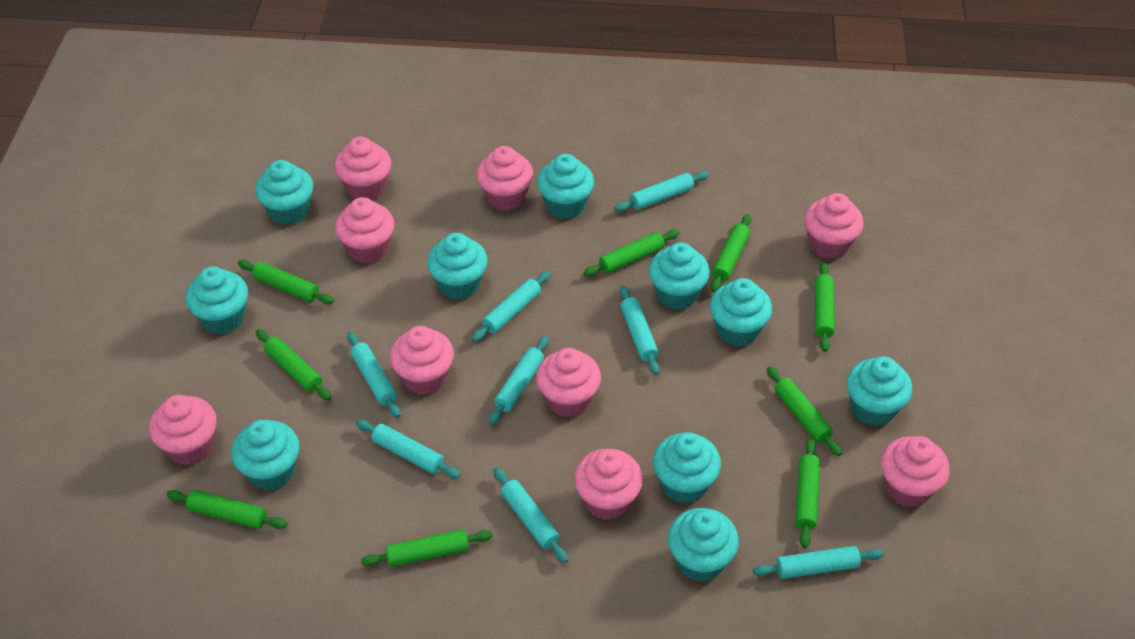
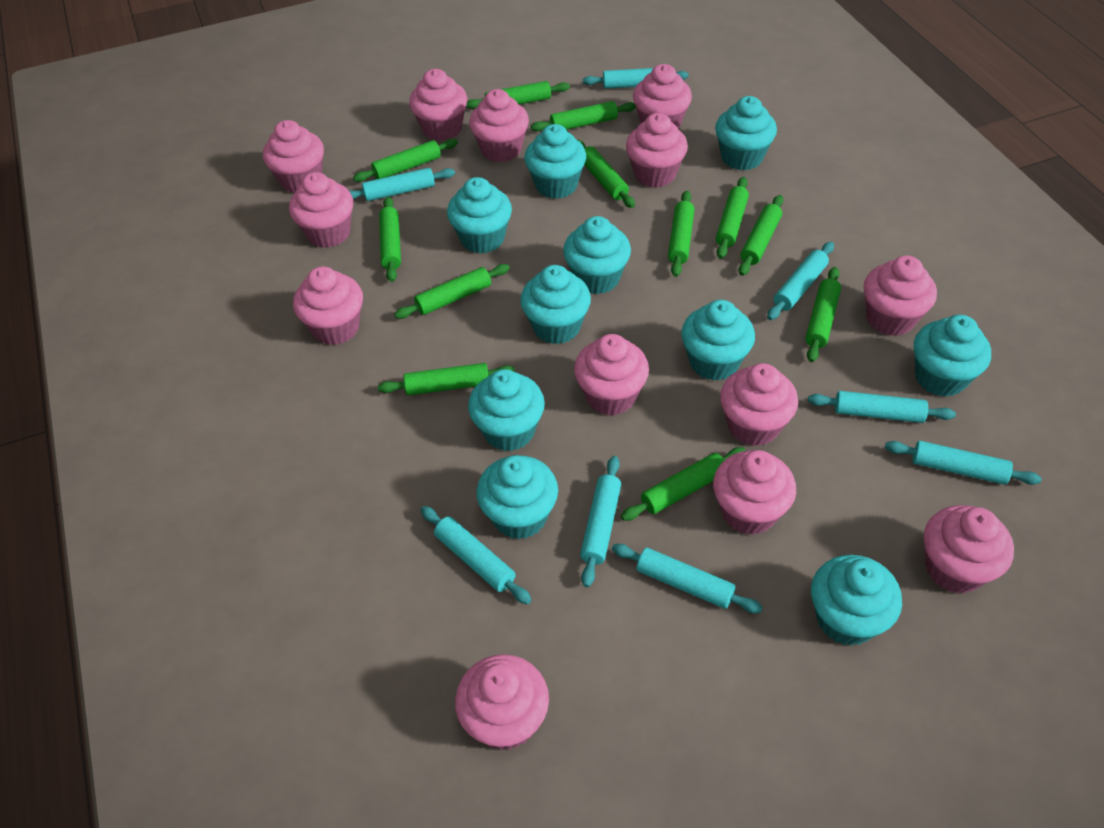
green rolling pin: 9 -> 12
pink cupcake: 9 -> 13

